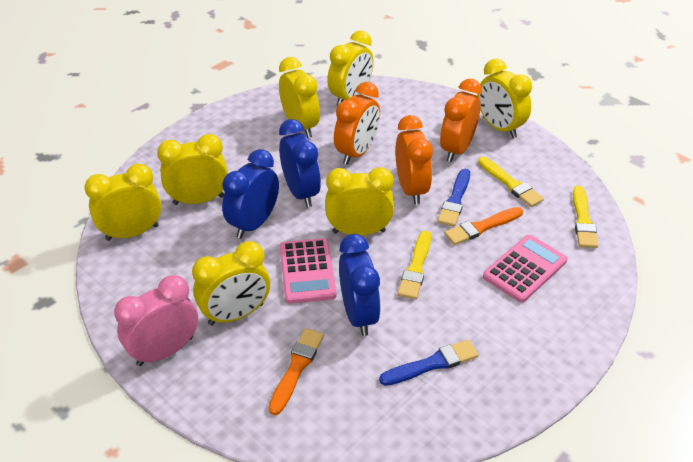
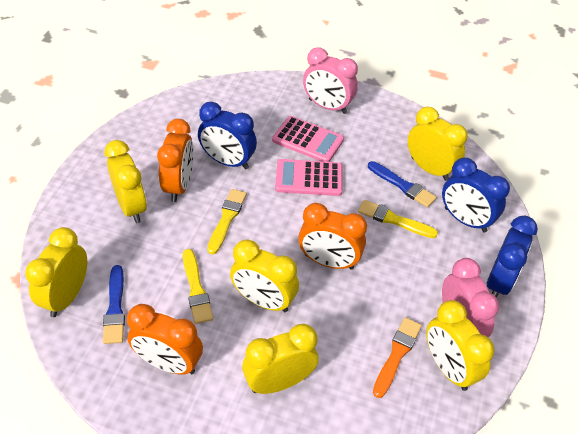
orange brush: 2 -> 1
pink clock: 1 -> 2
yellow clock: 7 -> 6

